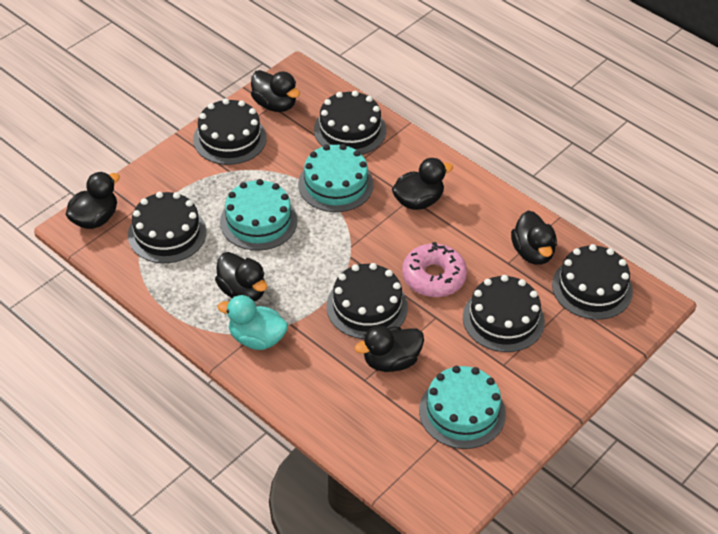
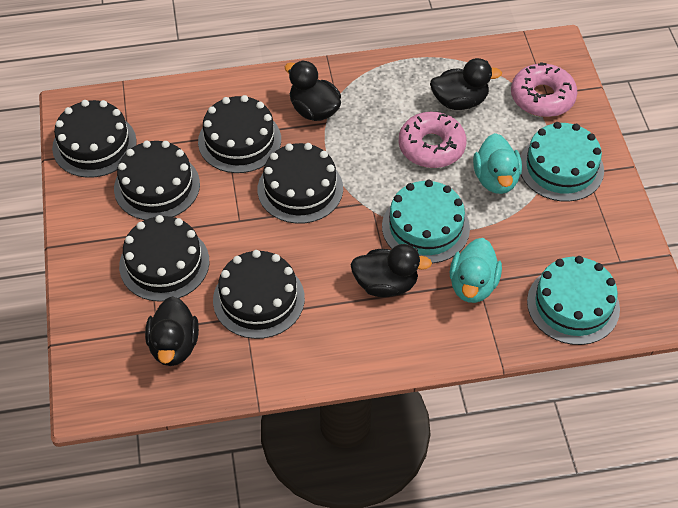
black duck: 6 -> 4
pink donut: 1 -> 2
turquoise duck: 1 -> 2

